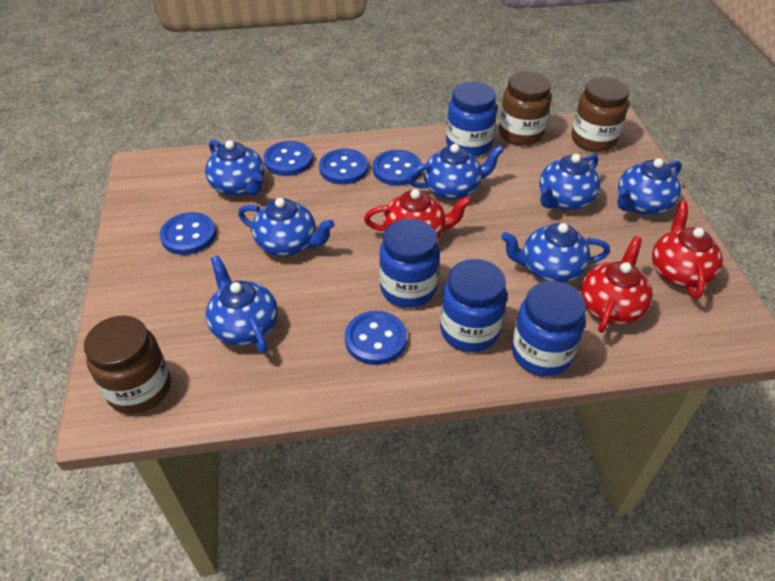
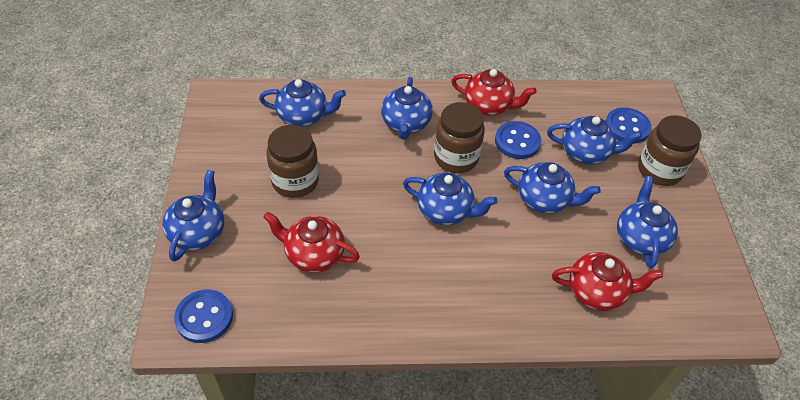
blue button: 5 -> 3
blue jar: 4 -> 0

